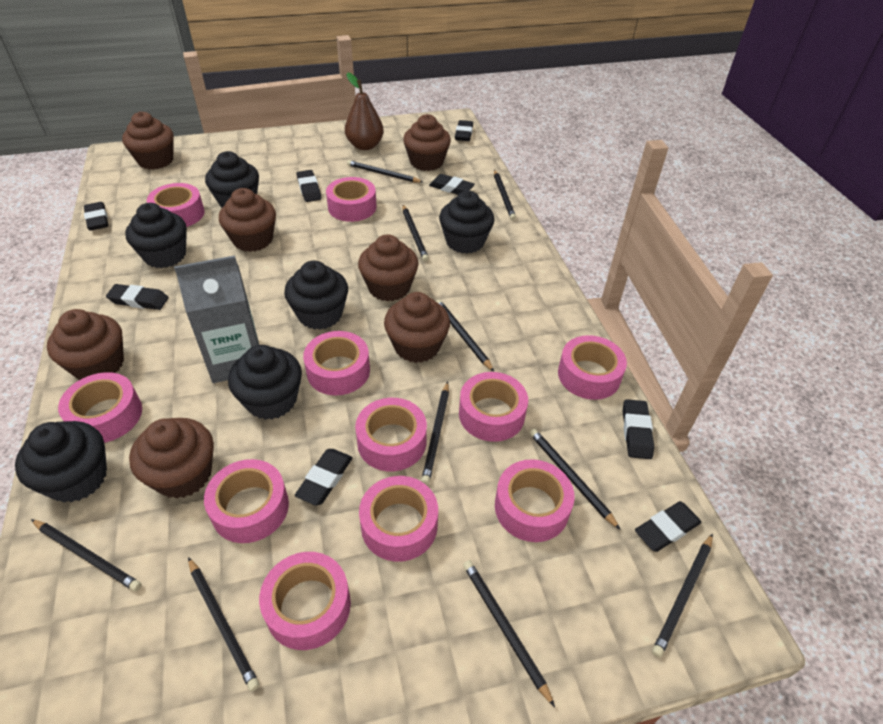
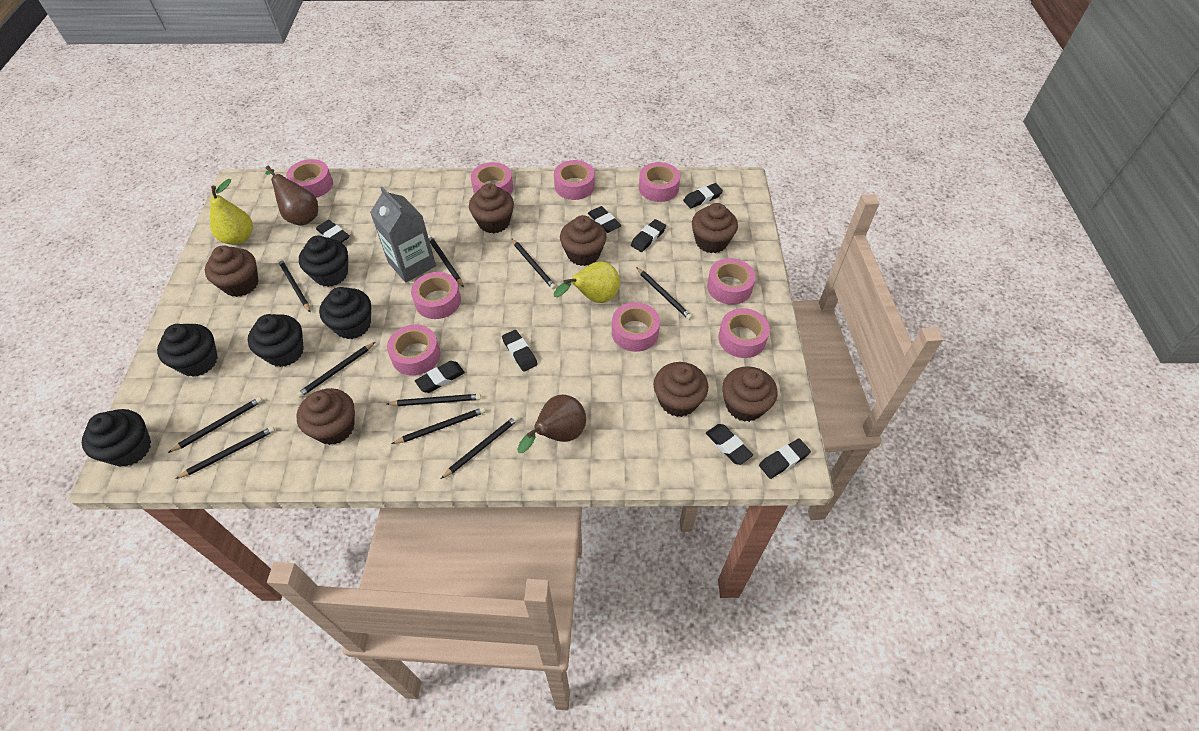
black cupcake: 6 -> 5
brown pear: 1 -> 2
pink tape: 11 -> 9
yellow pear: 0 -> 2

